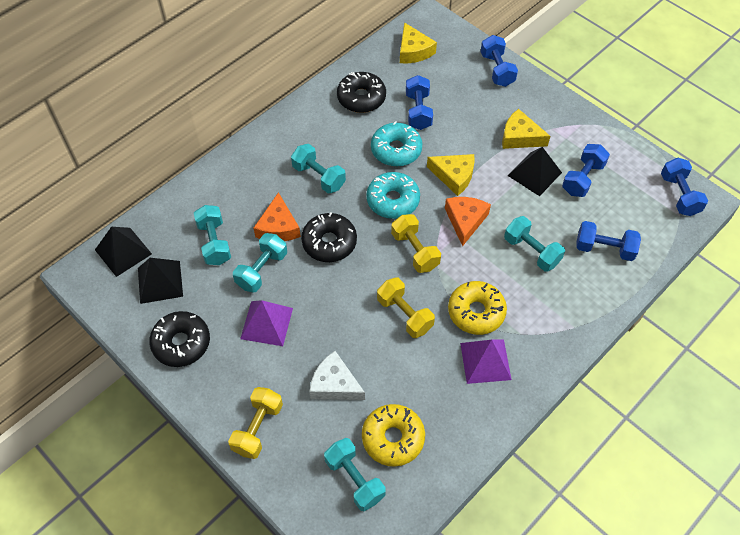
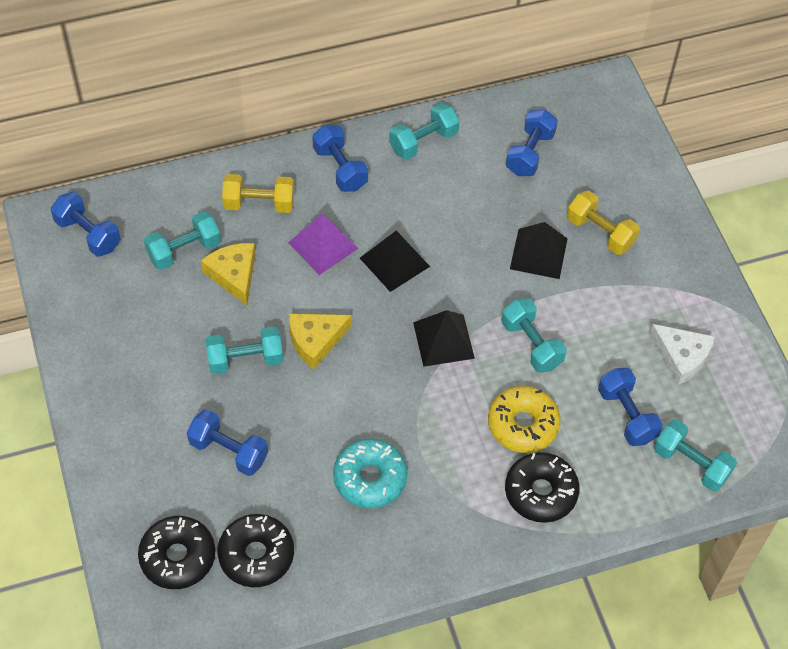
orange cheese: 2 -> 0
purple pyramid: 2 -> 1
turquoise donut: 2 -> 1
yellow cheese: 3 -> 2
yellow donut: 2 -> 1
yellow dumbbell: 3 -> 2

